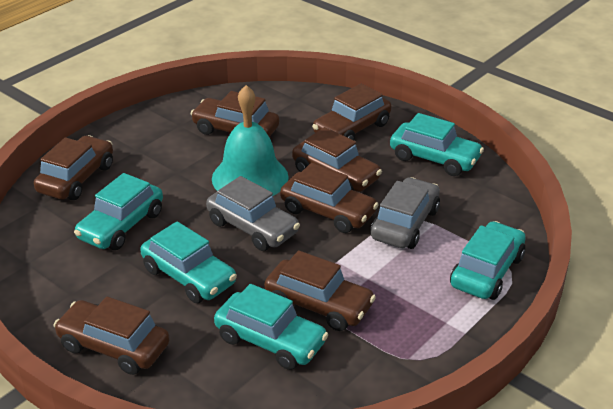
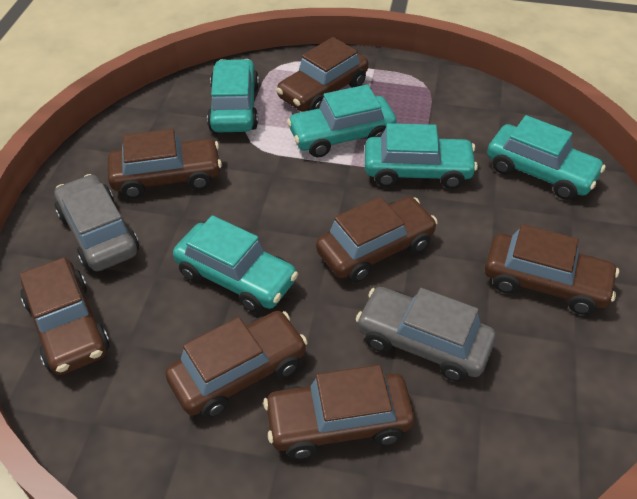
turquoise bell: 1 -> 0

